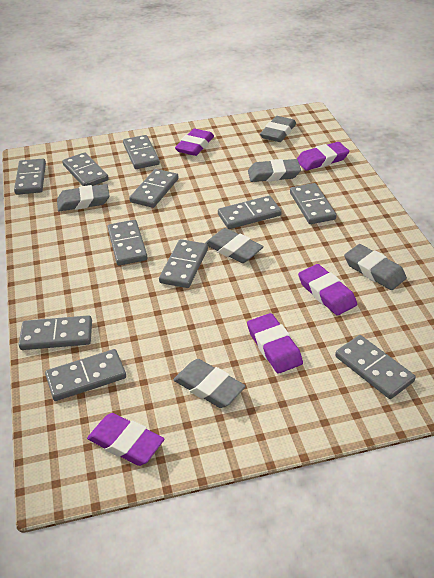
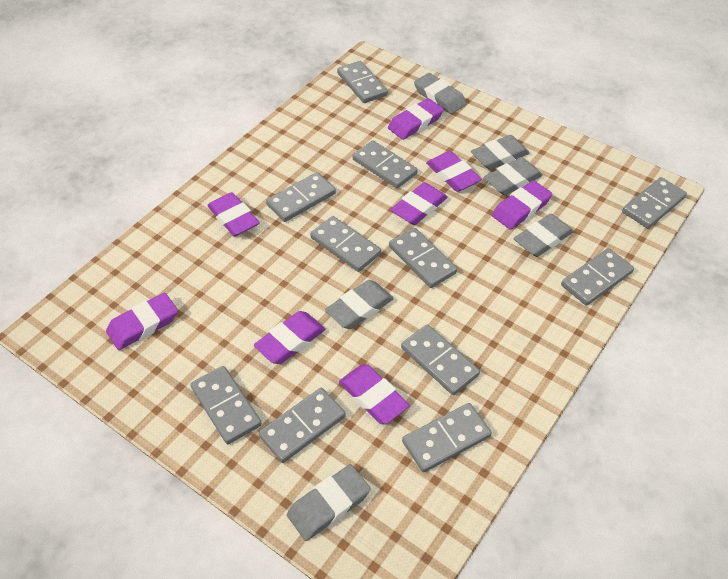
purple eraser: 5 -> 8

